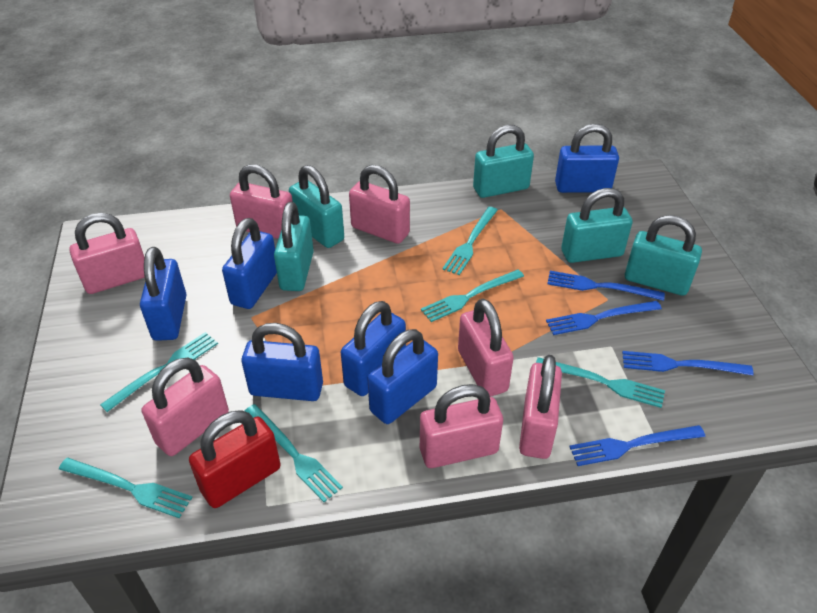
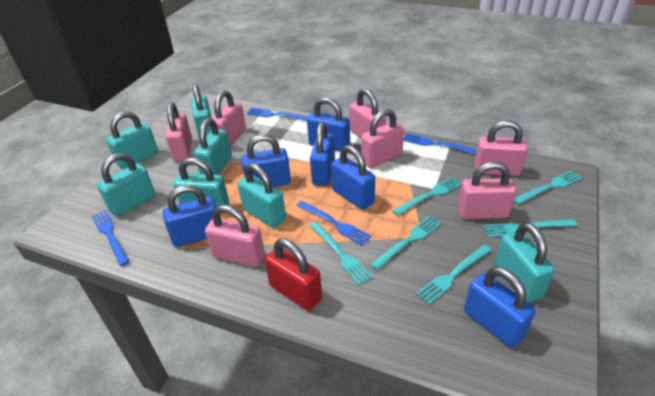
turquoise padlock: 5 -> 7

